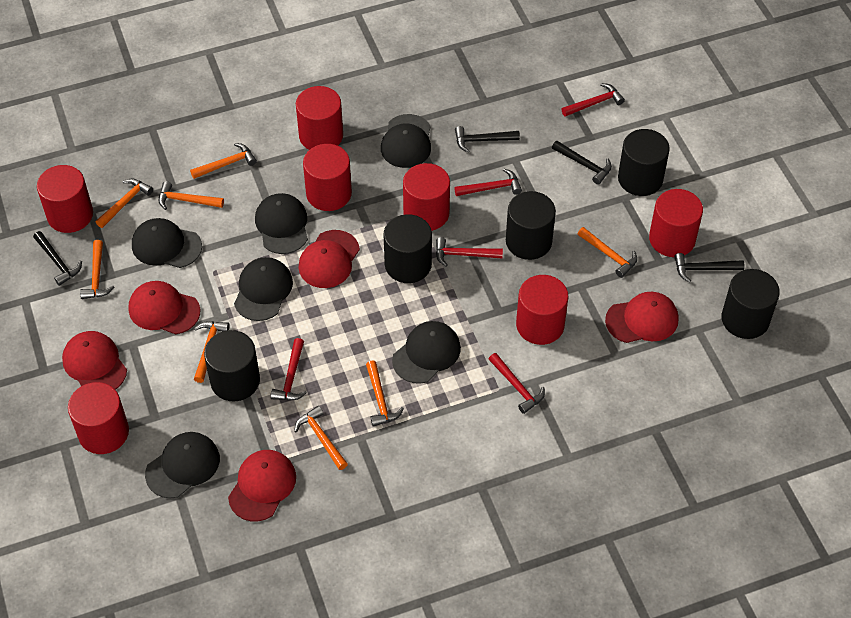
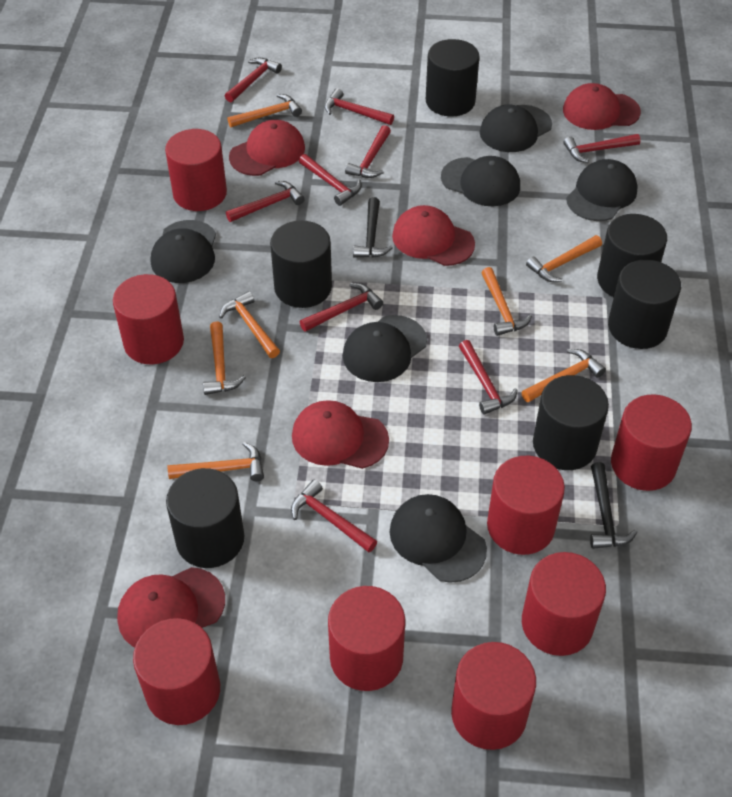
black cylinder: 5 -> 6
black hammer: 4 -> 2
orange hammer: 8 -> 7
red cylinder: 7 -> 8
red hammer: 5 -> 9

